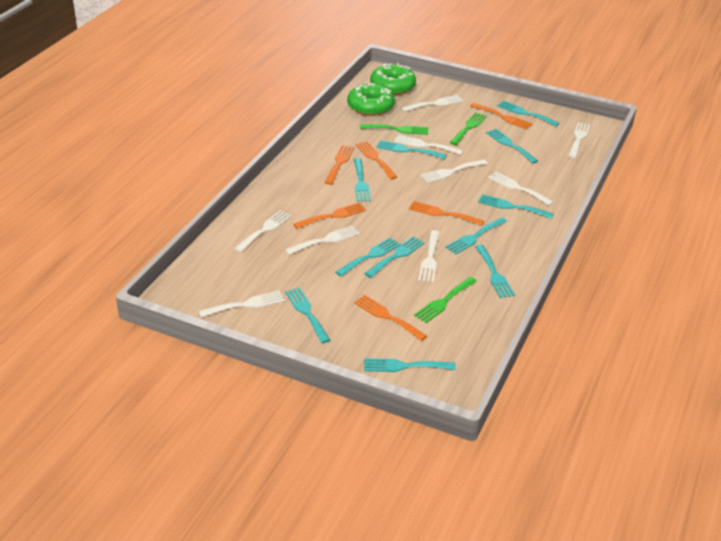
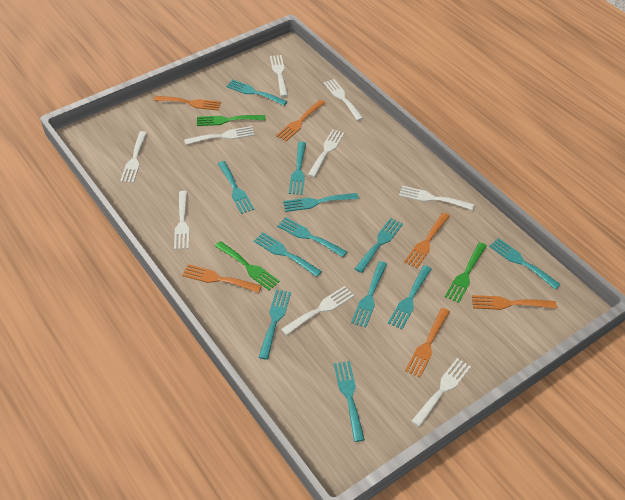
green donut: 2 -> 0
turquoise fork: 11 -> 12

